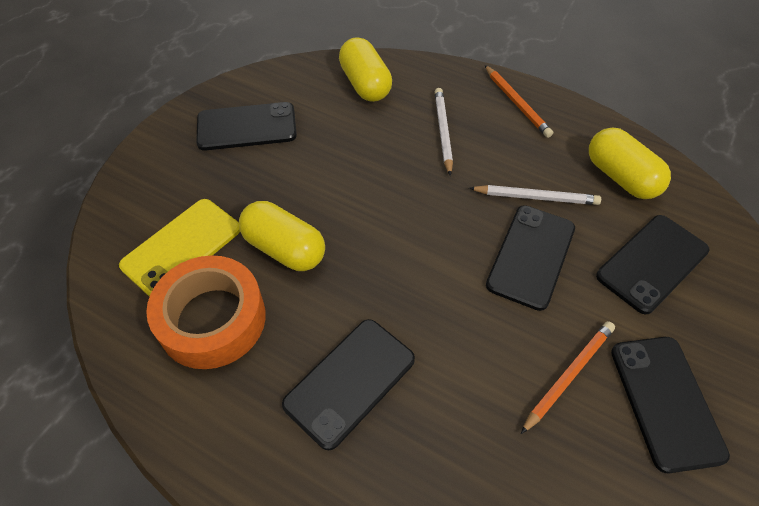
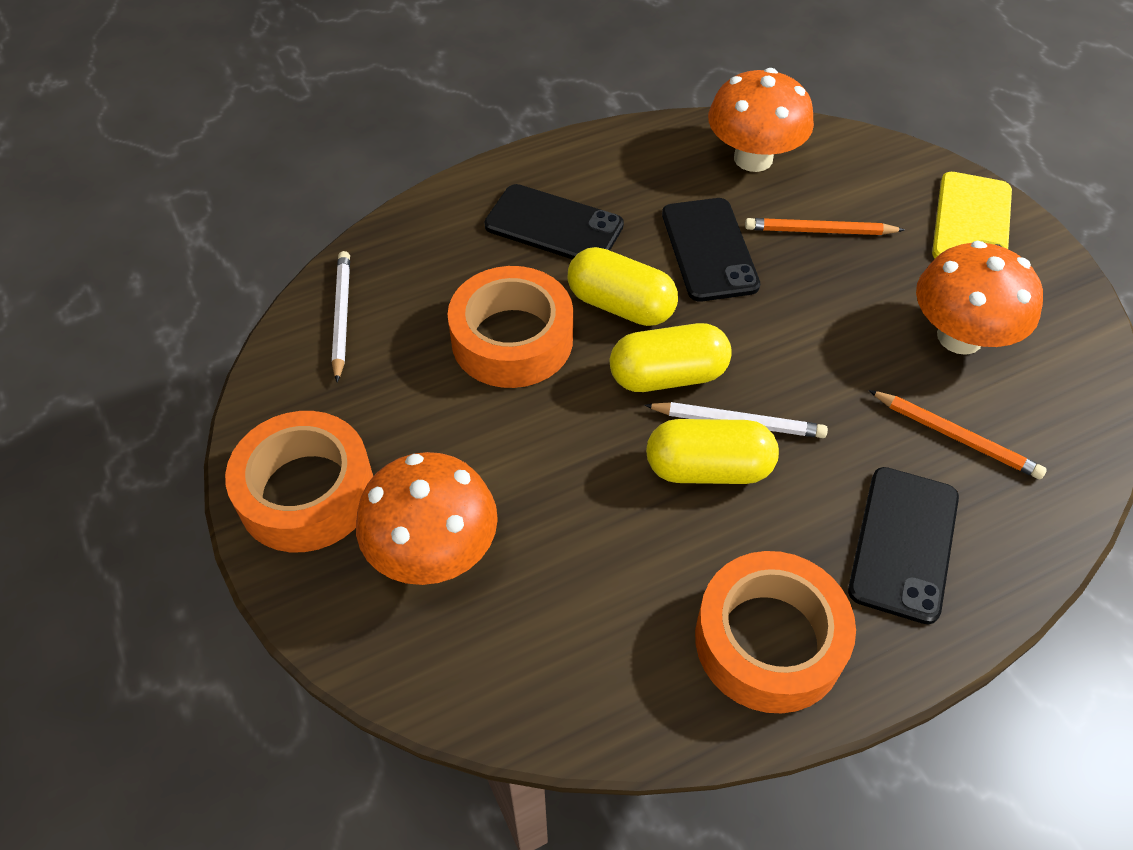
black phone: 5 -> 3
orange mushroom: 0 -> 3
orange tape: 1 -> 3

